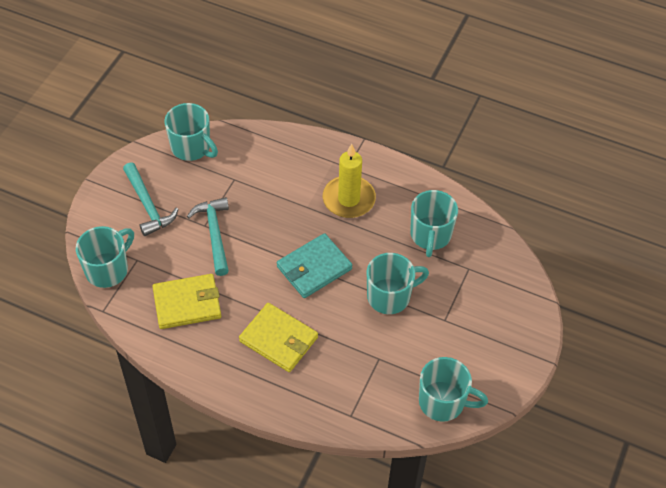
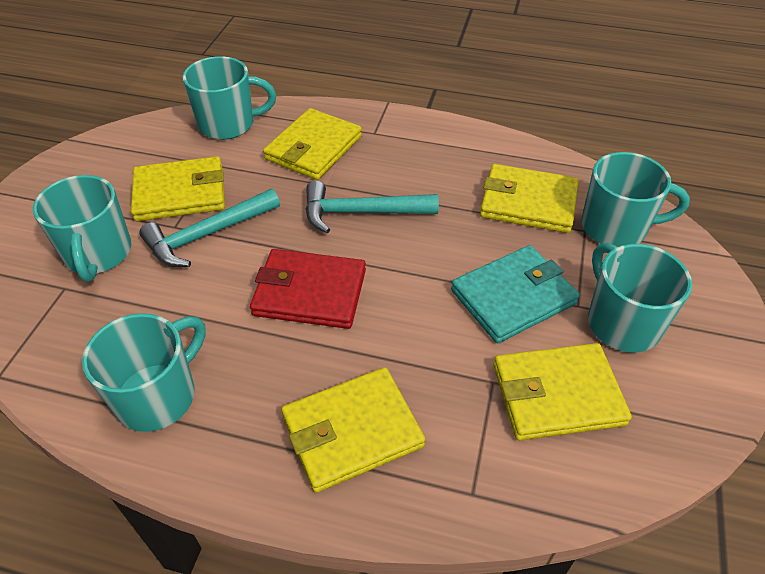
red wallet: 0 -> 1
yellow candle: 1 -> 0
yellow wallet: 2 -> 5

